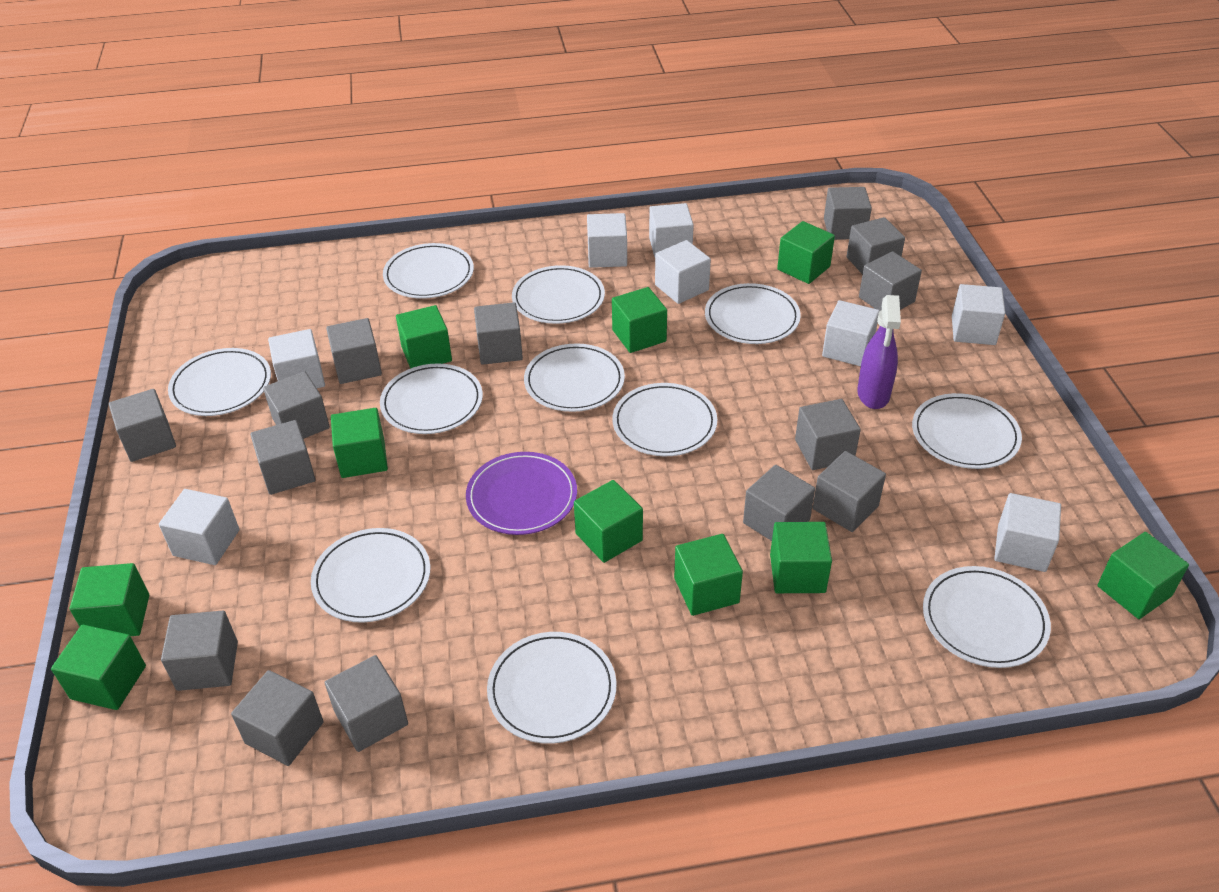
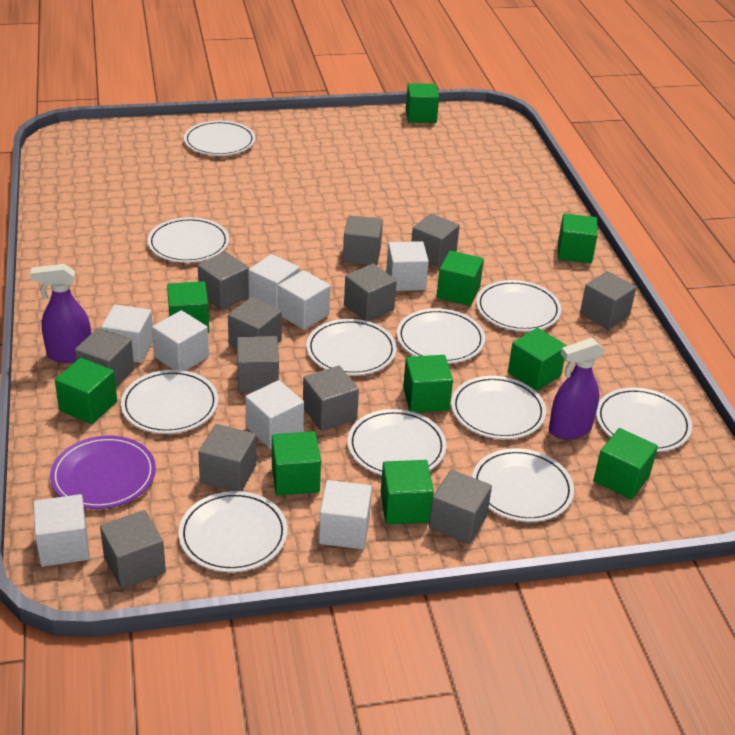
grey cube: 14 -> 12
purple spray bottle: 1 -> 2

